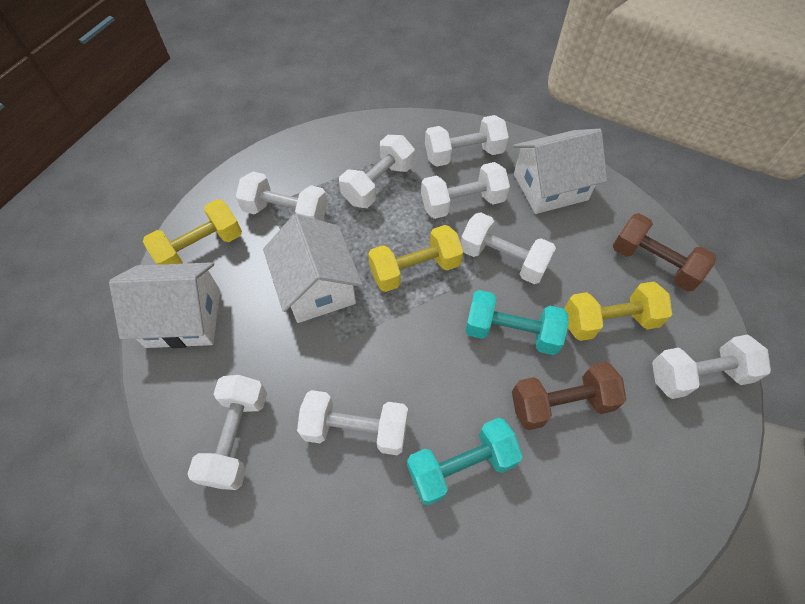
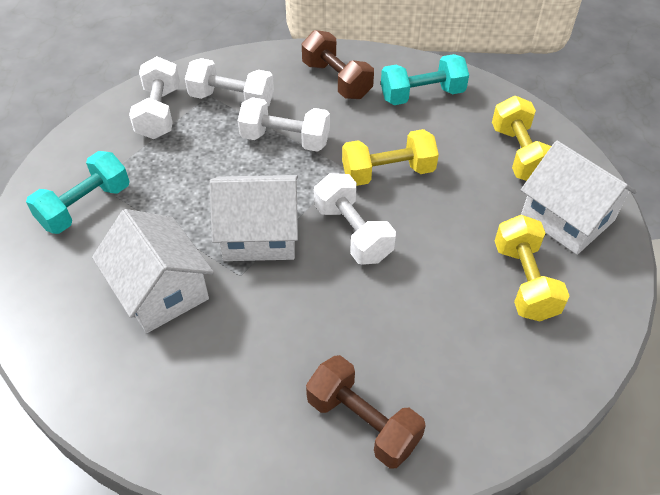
white dumbbell: 8 -> 4

